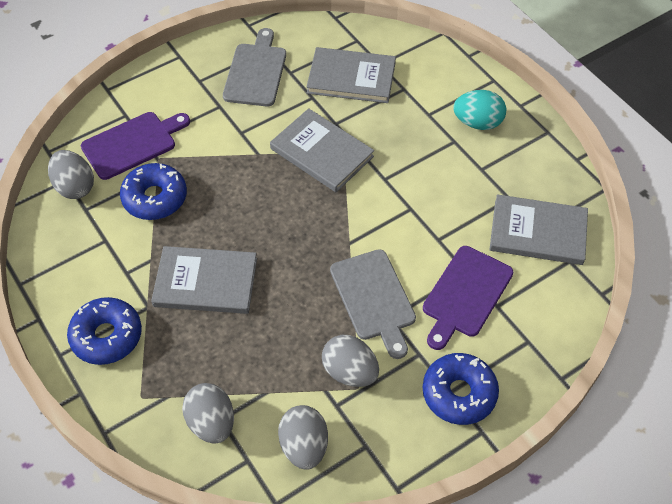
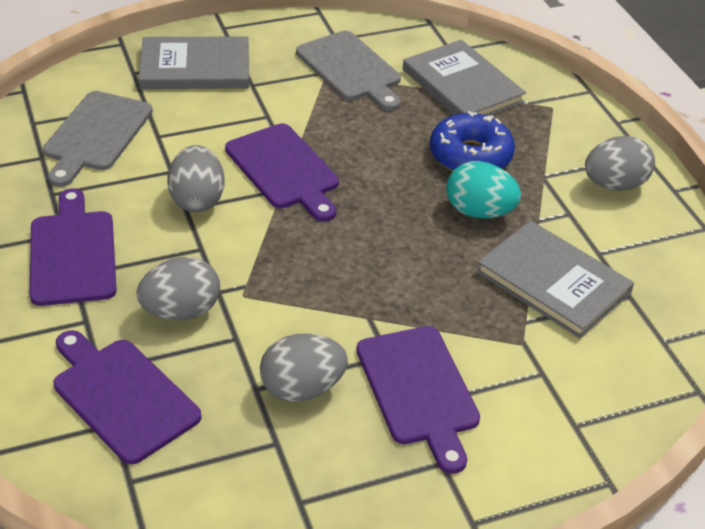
blue donut: 3 -> 1
grey book: 4 -> 3
purple cutting board: 2 -> 4

